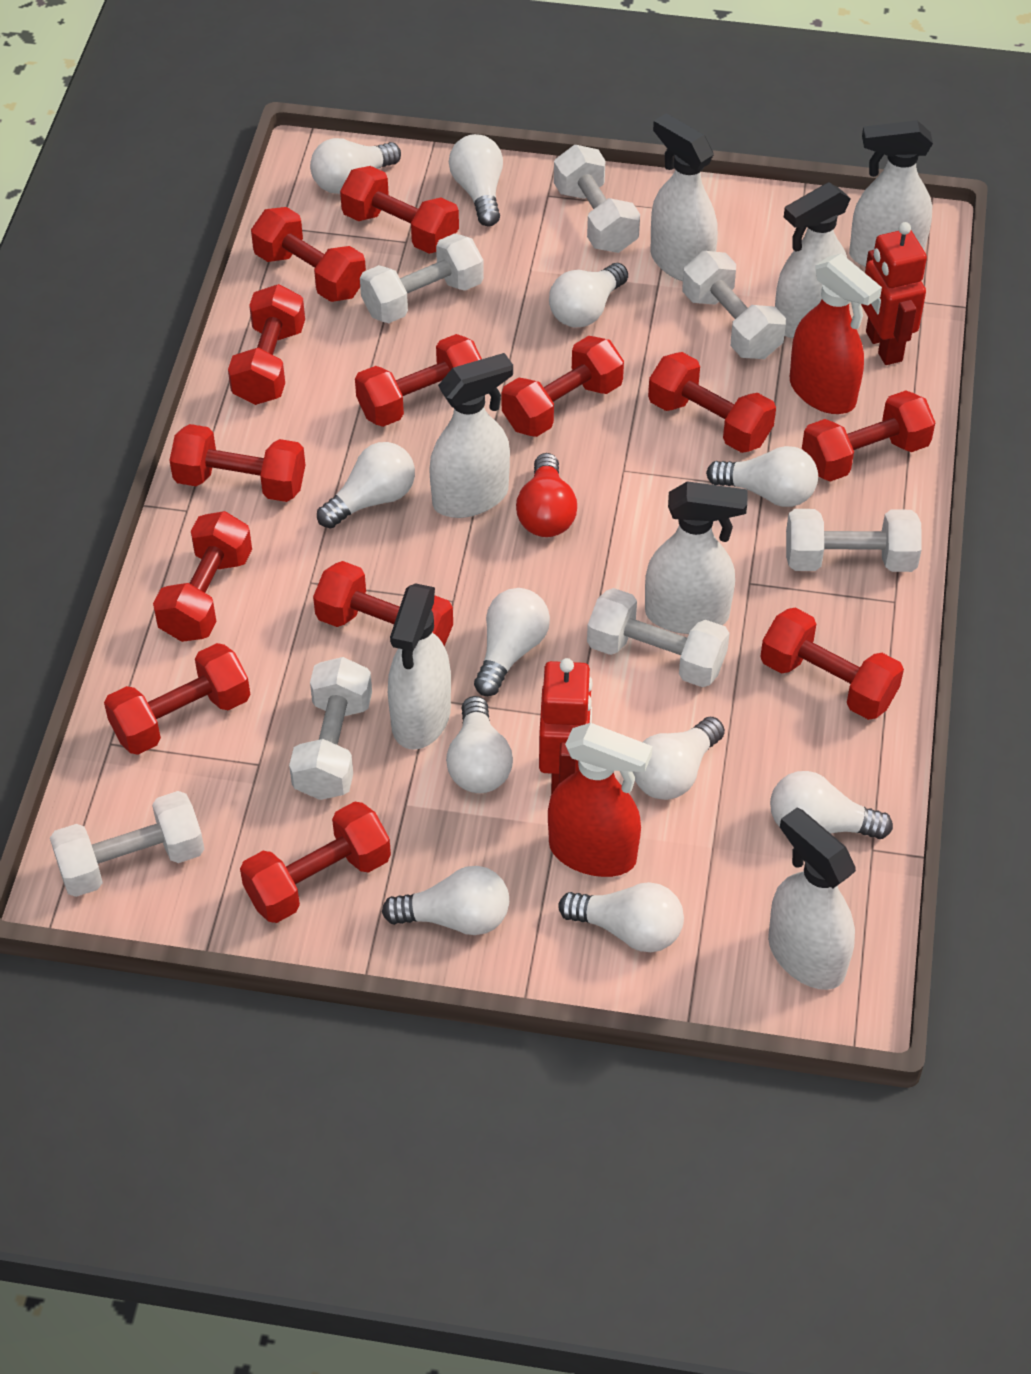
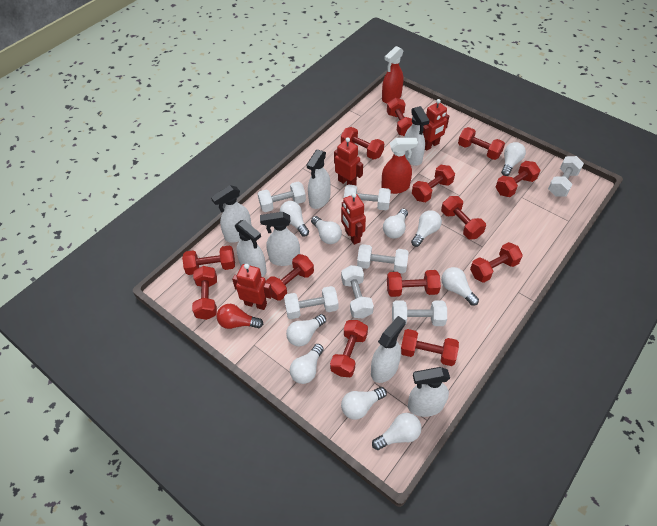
red robot: 2 -> 4
white light bulb: 11 -> 10

